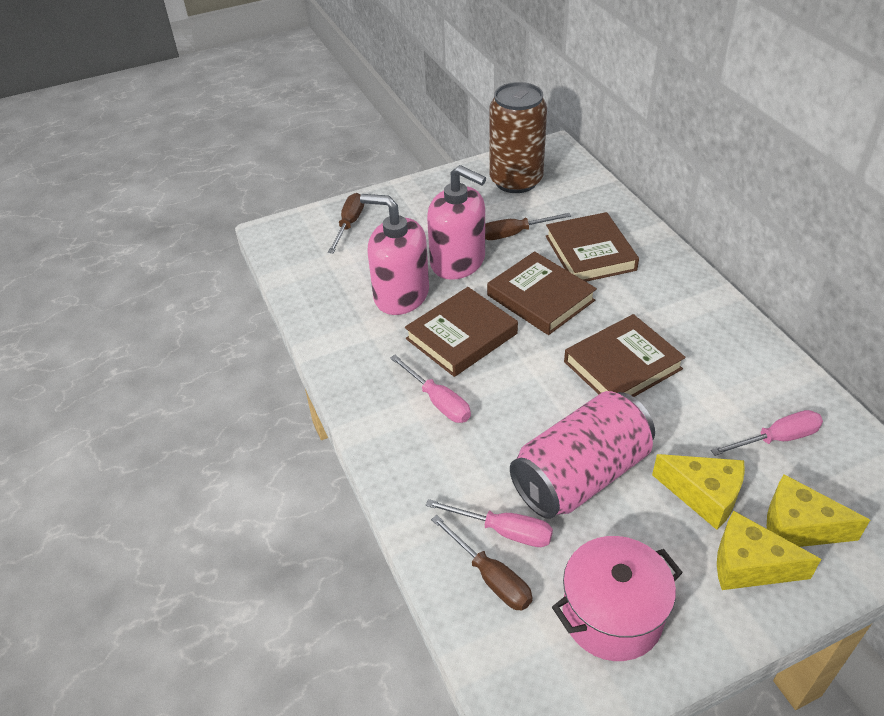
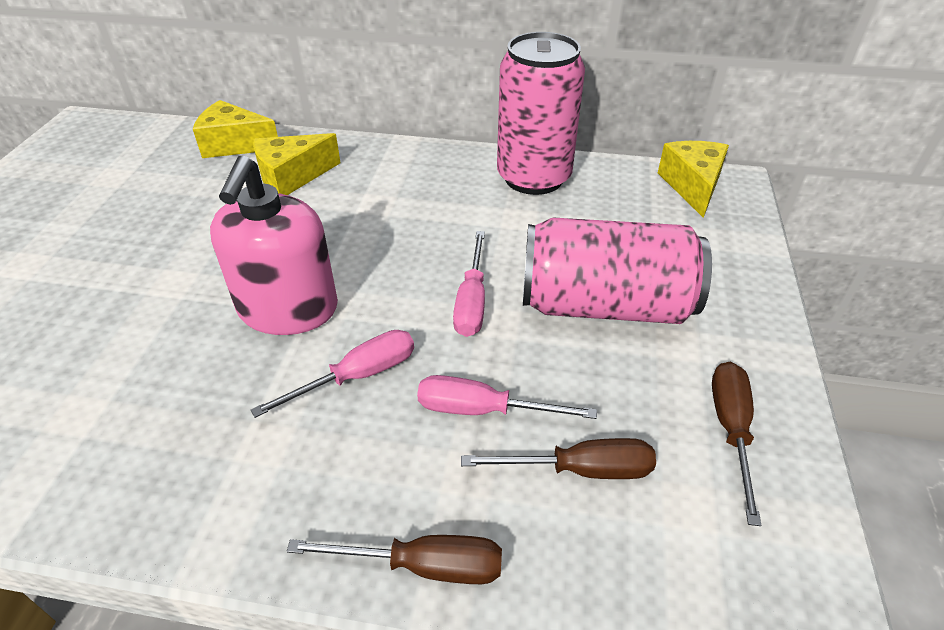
brown book: 4 -> 0
brown can: 1 -> 0
pink can: 1 -> 2
pink pot: 1 -> 0
pink soap dispenser: 2 -> 1

